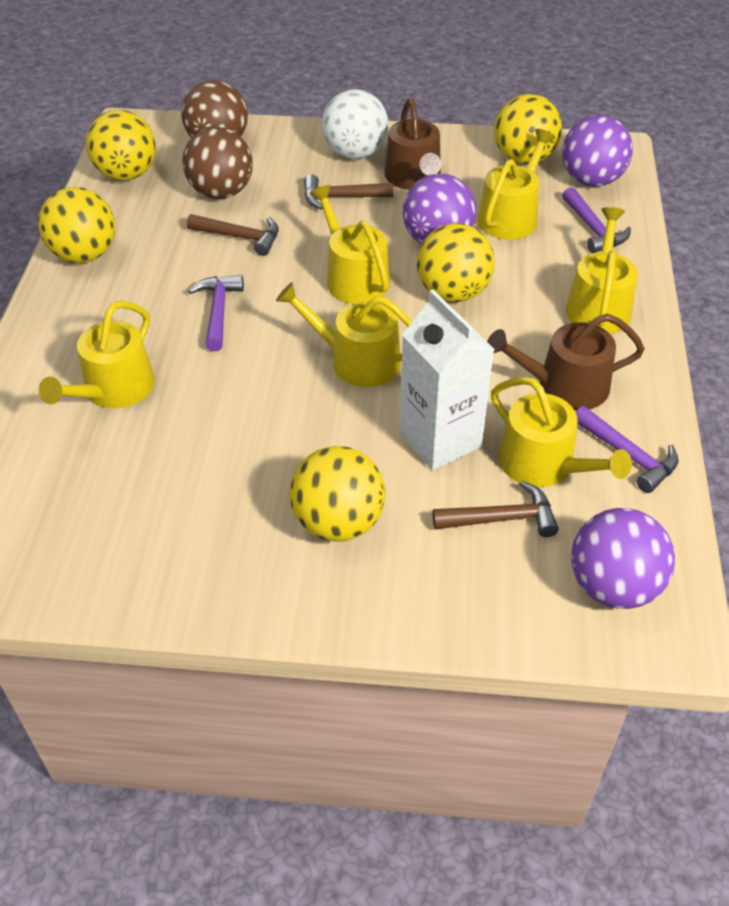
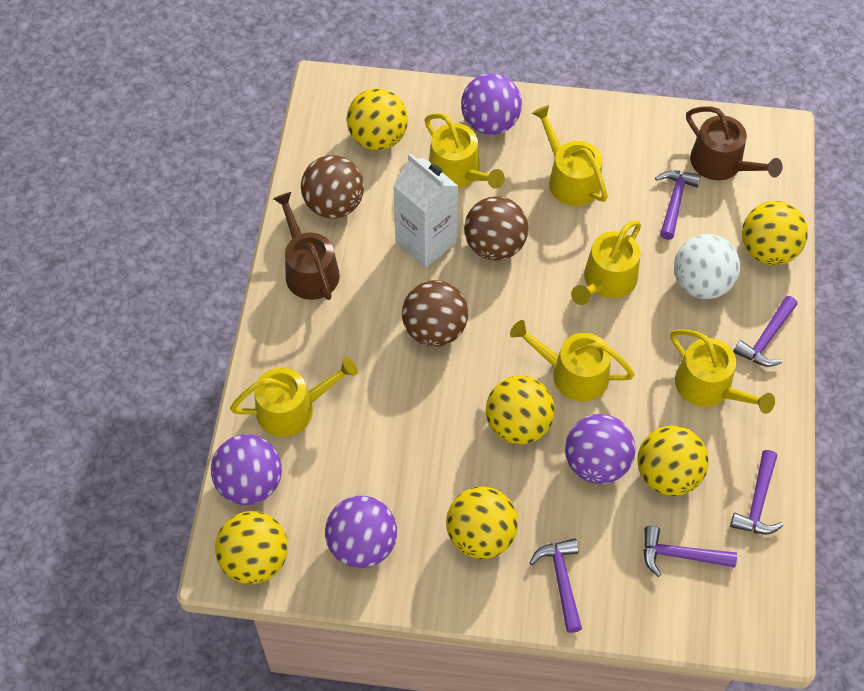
brown ball: 2 -> 3
brown hammer: 3 -> 0
purple ball: 3 -> 4
purple hammer: 3 -> 5
yellow ball: 5 -> 6

